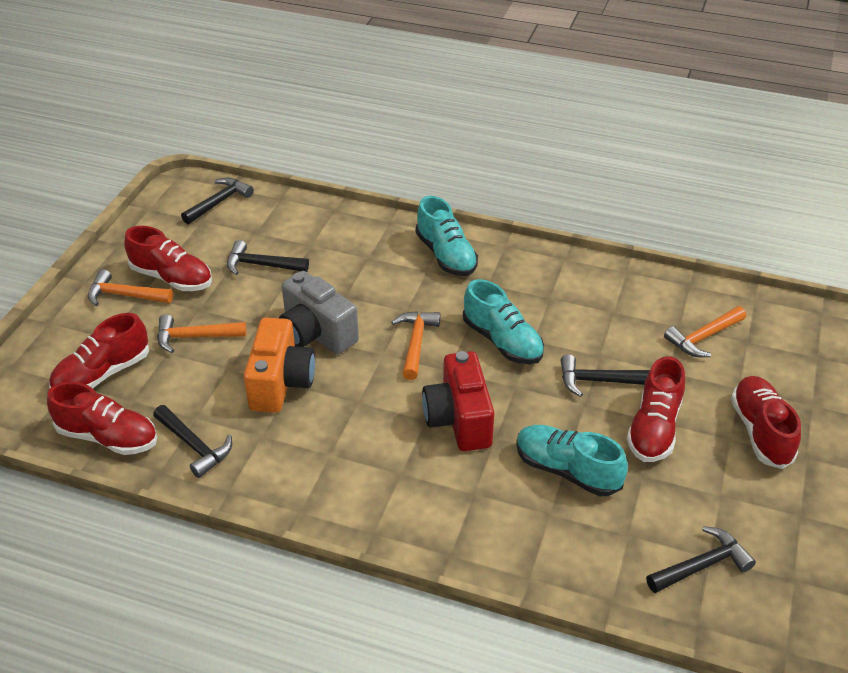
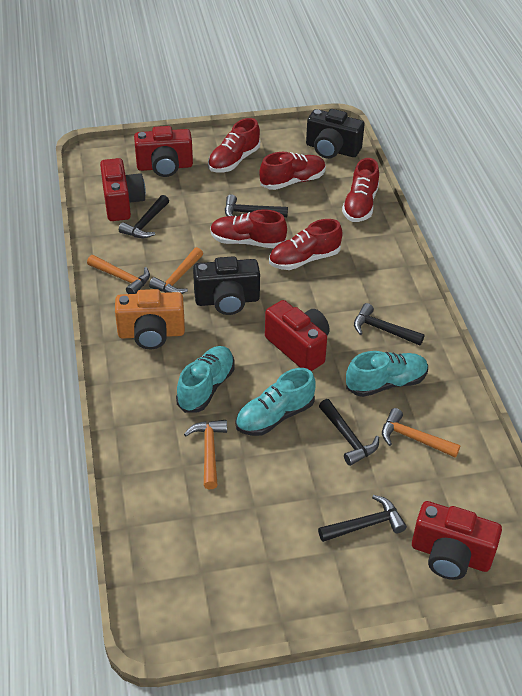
black camera: 0 -> 2
grey camera: 1 -> 0
red camera: 1 -> 4

